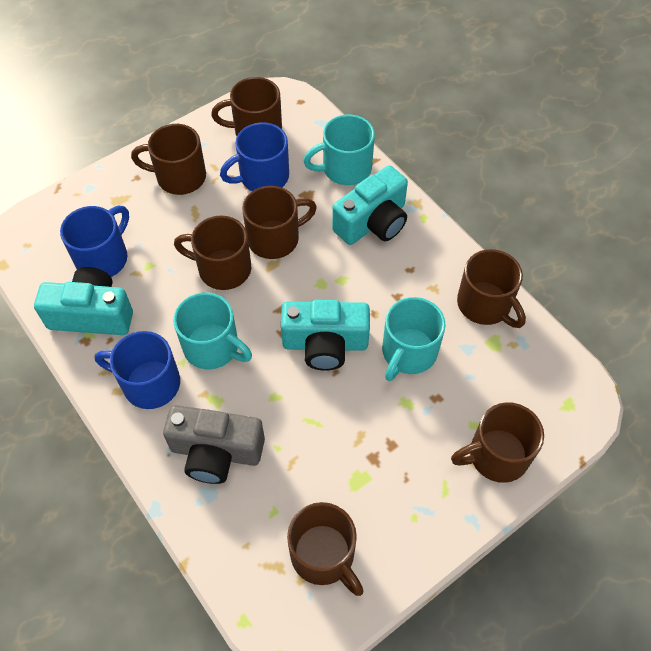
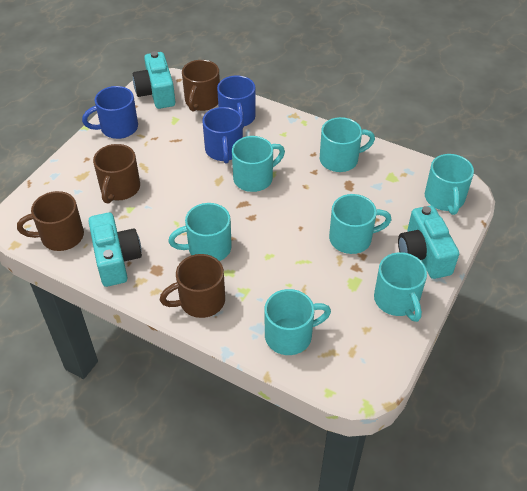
brown mug: 7 -> 4
grey camera: 1 -> 0
turquoise mug: 3 -> 7

